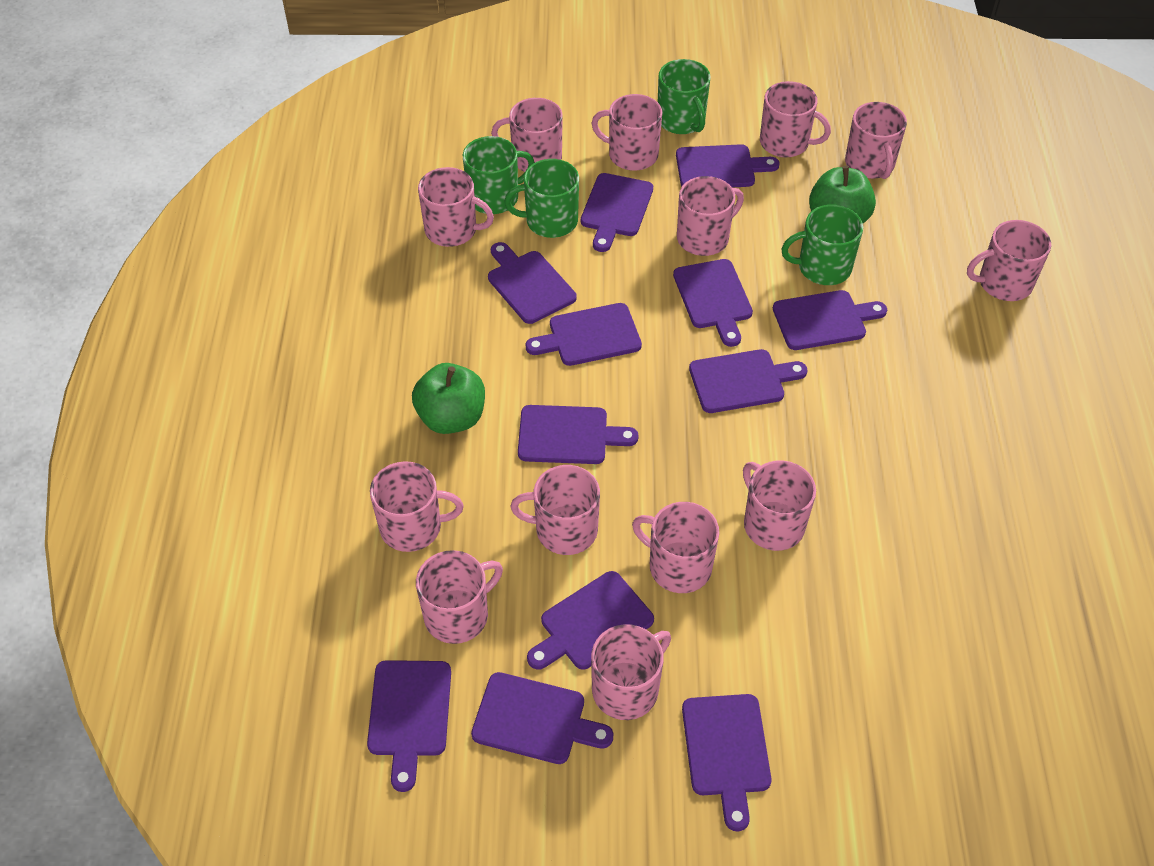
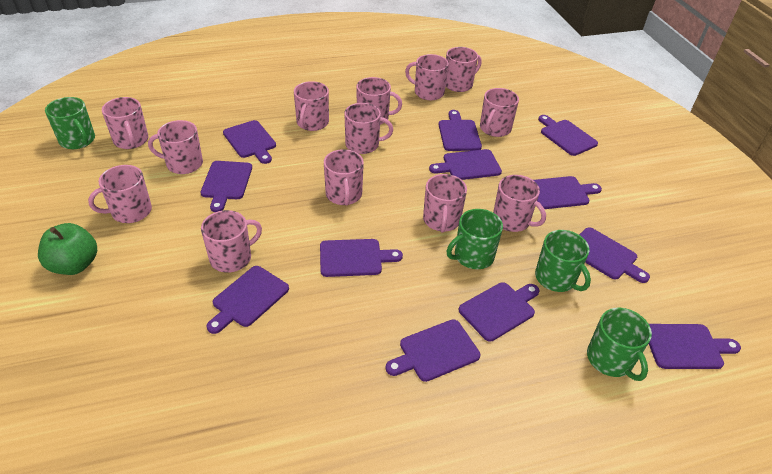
green apple: 2 -> 1

